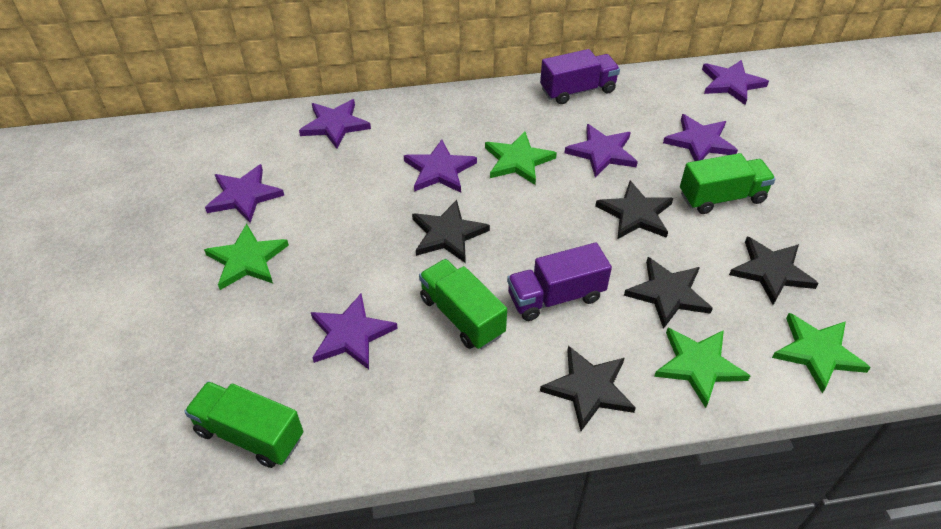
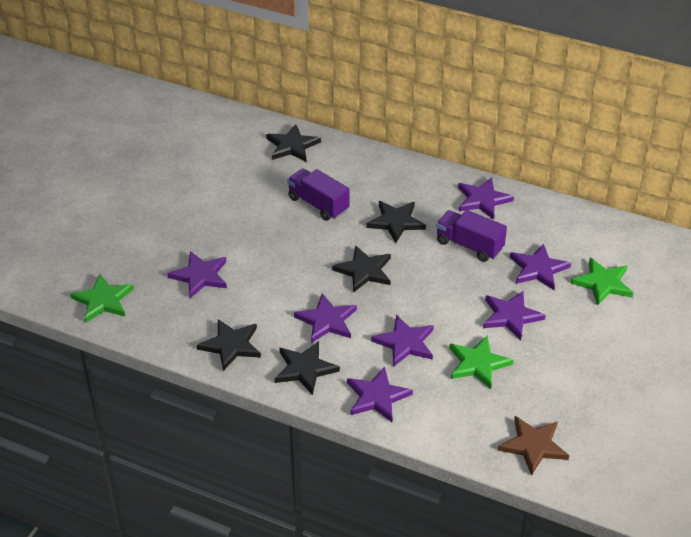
brown star: 0 -> 1
green star: 4 -> 3
green truck: 3 -> 0

